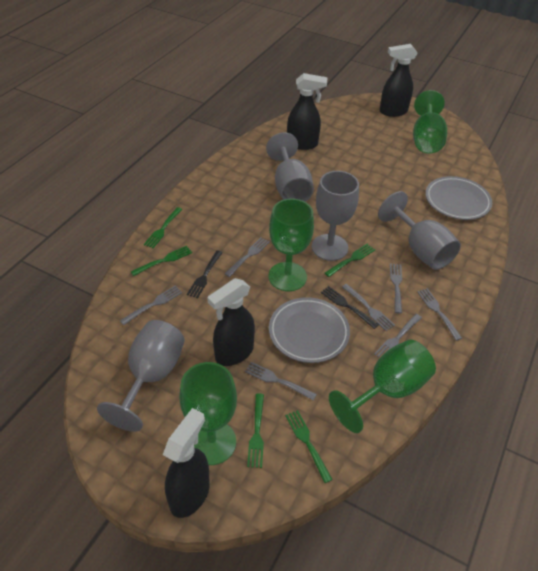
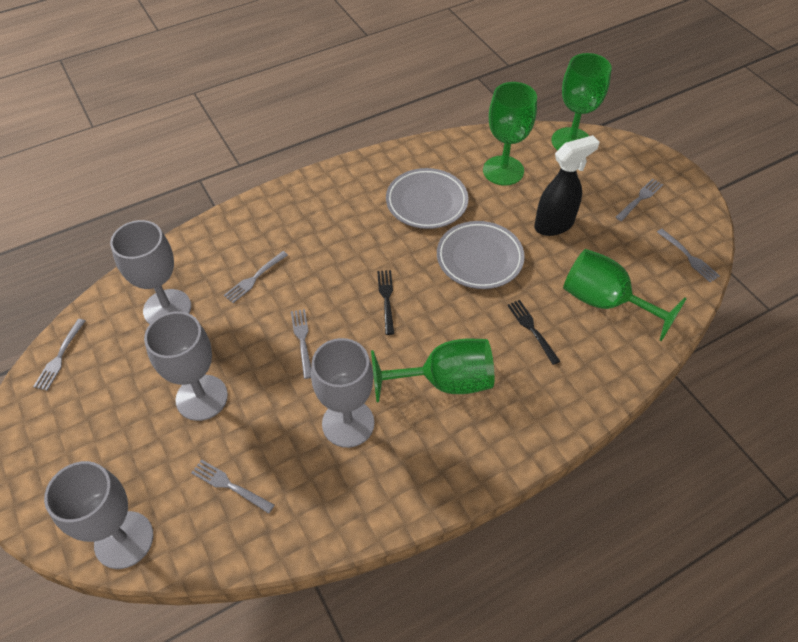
black spray bottle: 4 -> 1
green fork: 5 -> 0
grey fork: 7 -> 6

